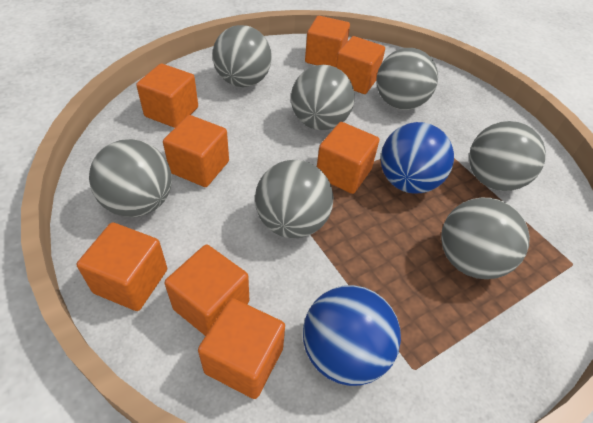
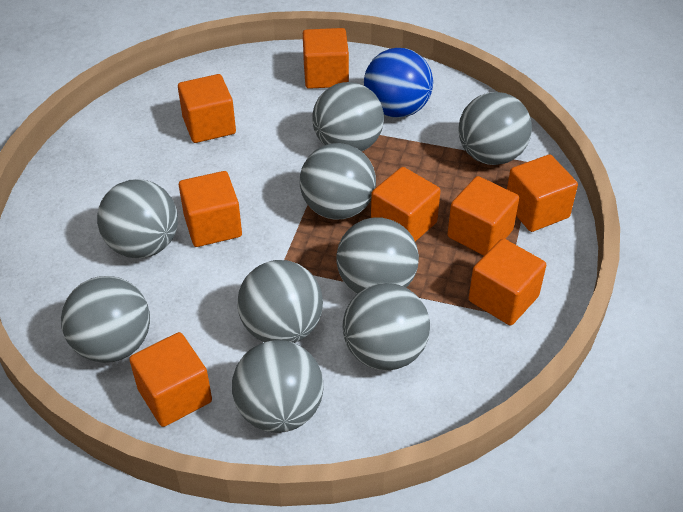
blue ball: 2 -> 1
grey ball: 7 -> 9

